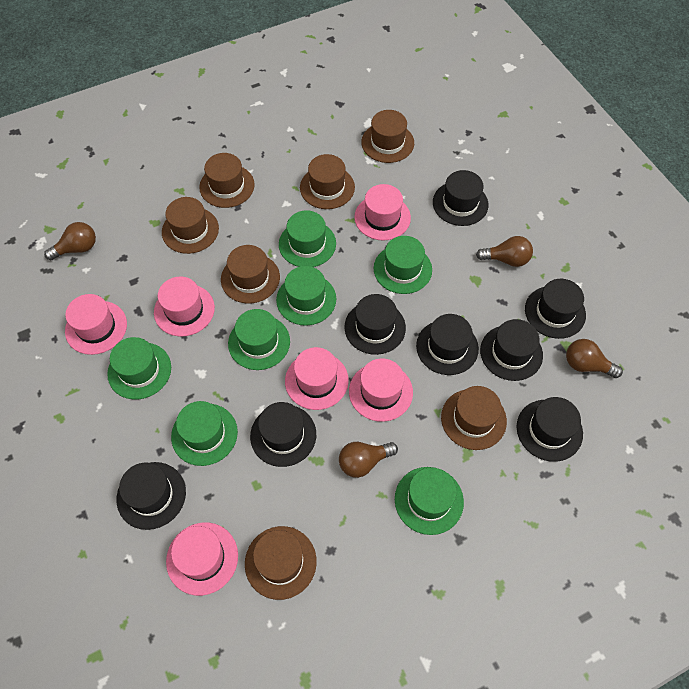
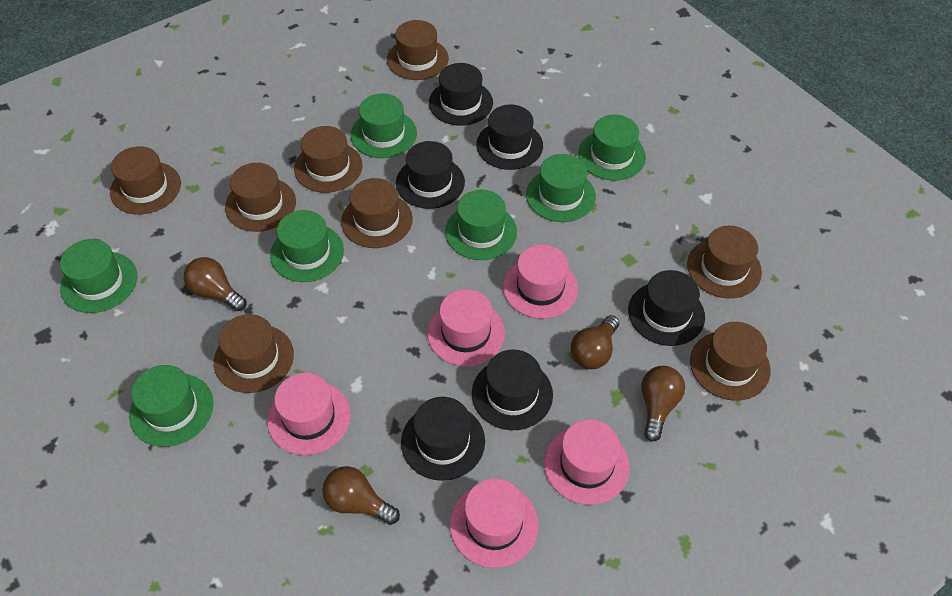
black hat: 8 -> 6
brown hat: 7 -> 8
pink hat: 6 -> 5

